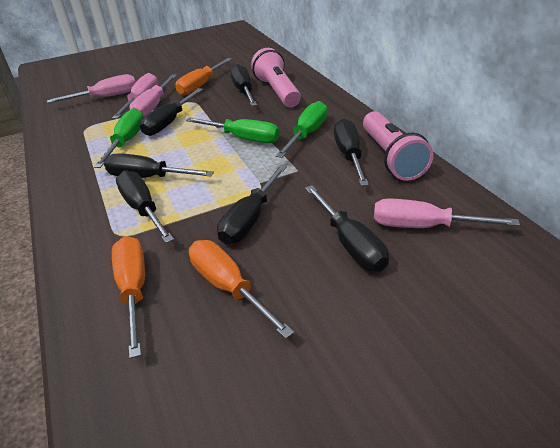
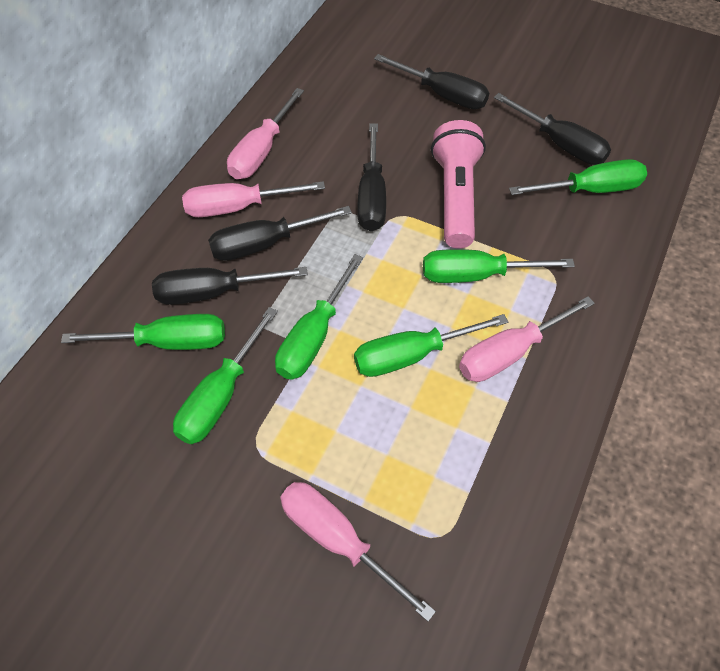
black screwdriver: 7 -> 5
green screwdriver: 3 -> 6
orange screwdriver: 3 -> 0
pink flashlight: 2 -> 1

